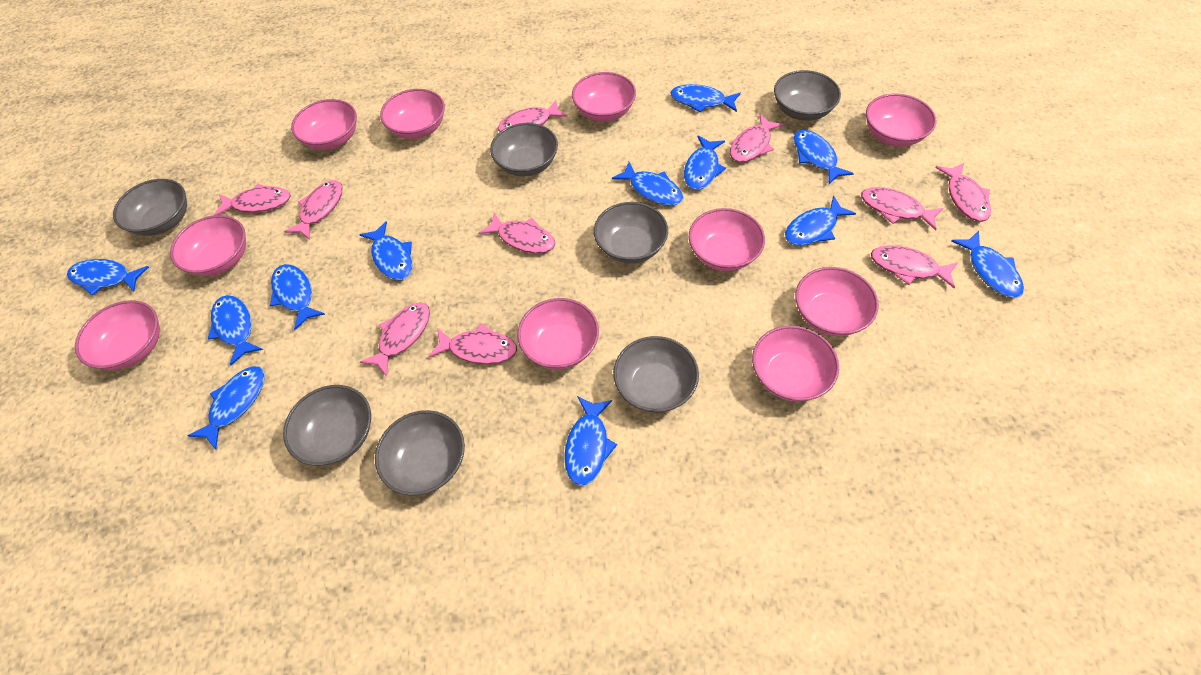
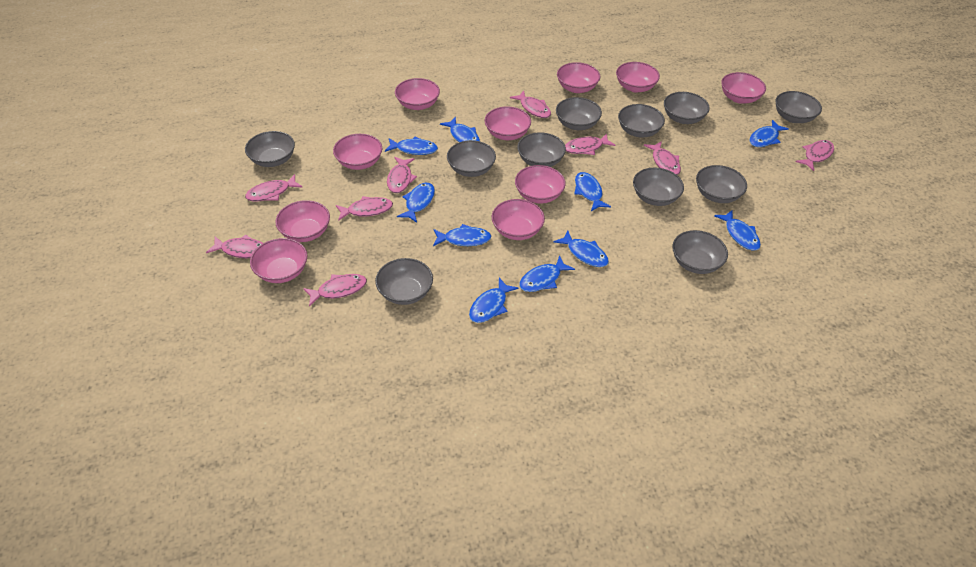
blue fish: 12 -> 10
grey bowl: 7 -> 11
pink fish: 10 -> 9

